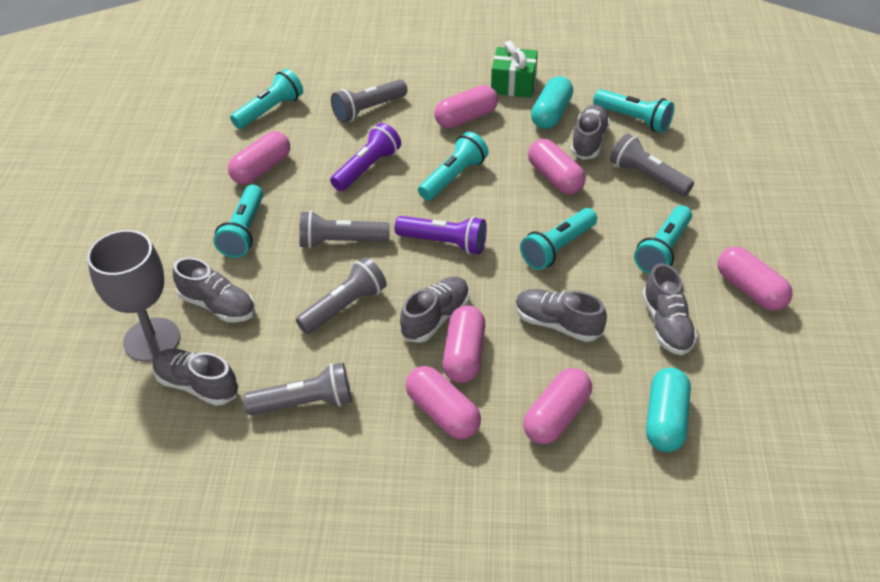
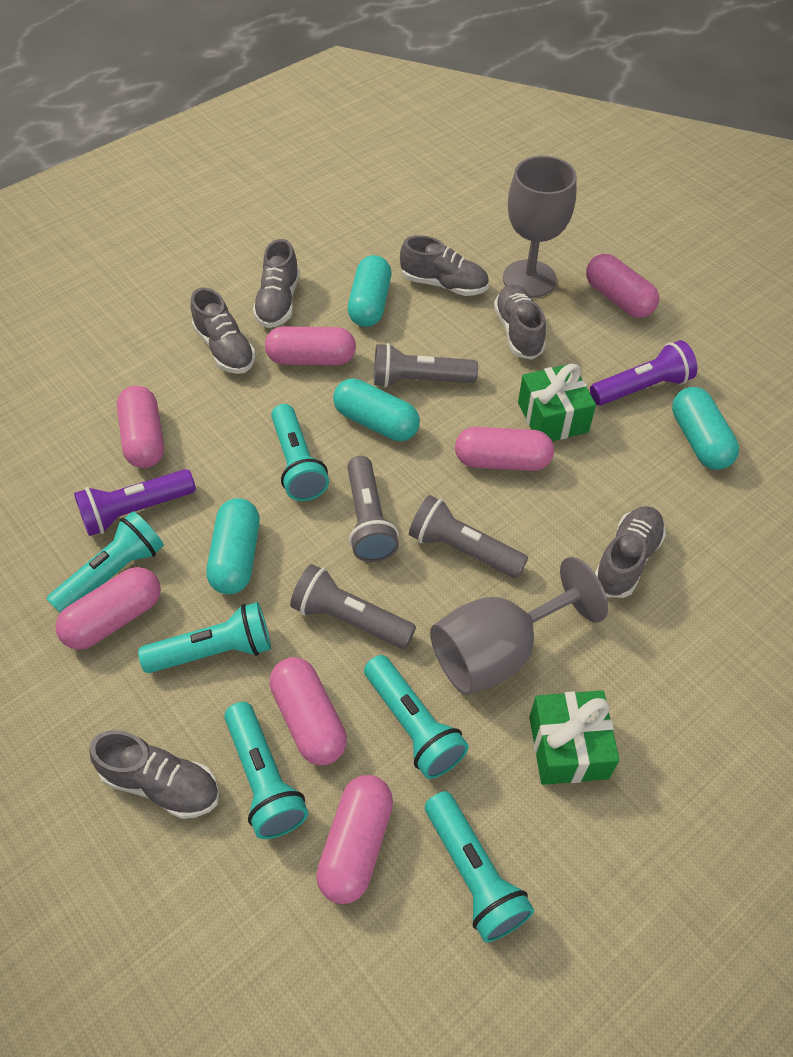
green gift: 1 -> 2
grey flashlight: 5 -> 4
grey goblet: 1 -> 2
turquoise capsule: 2 -> 4

